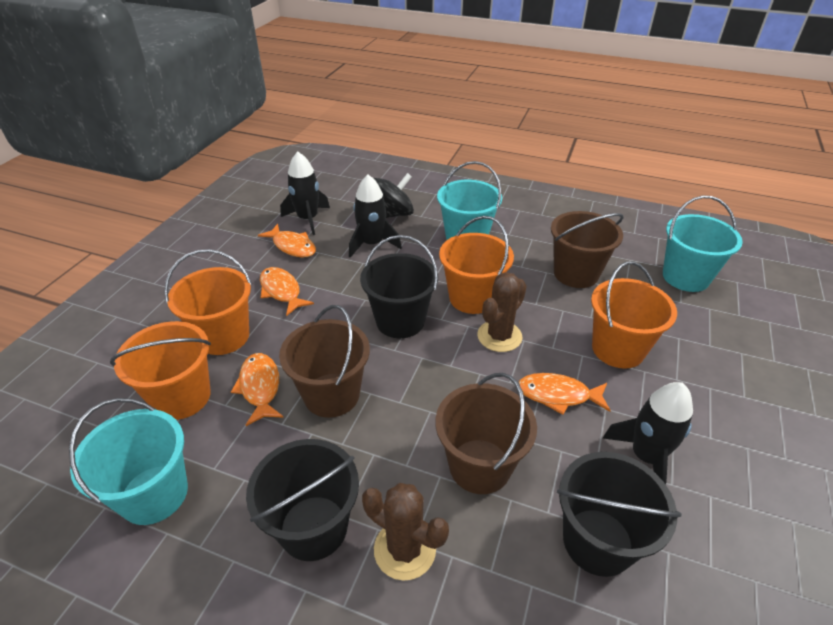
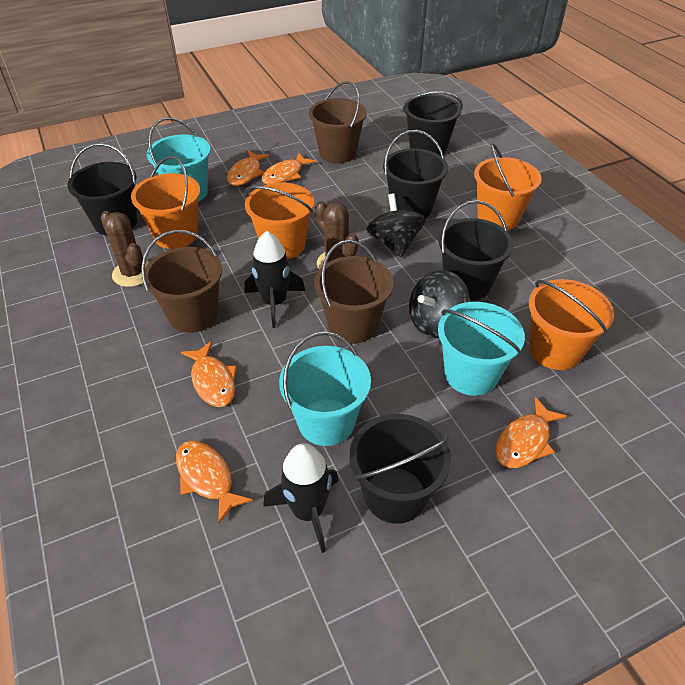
black bucket: 3 -> 5
black rocket: 3 -> 2
black spinning top: 1 -> 2
orange fish: 4 -> 5

